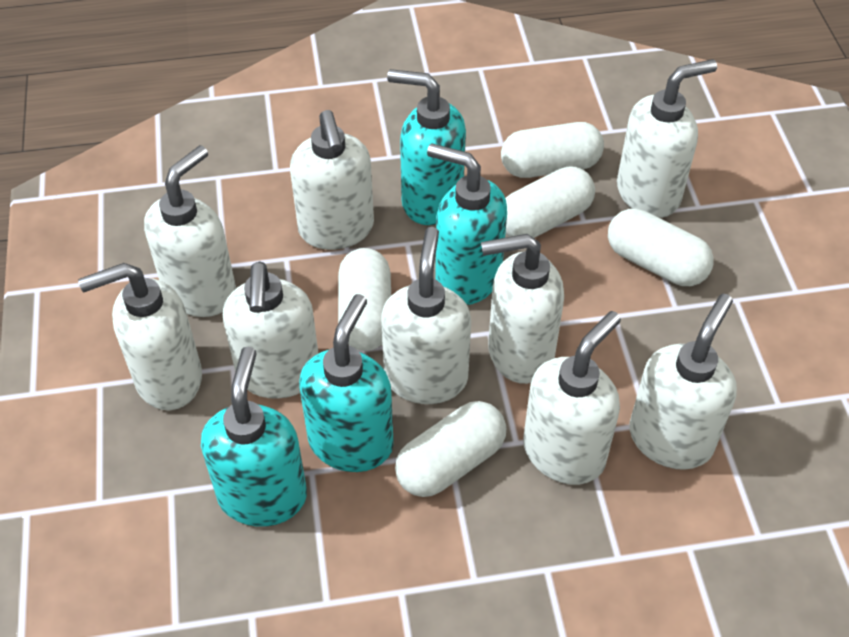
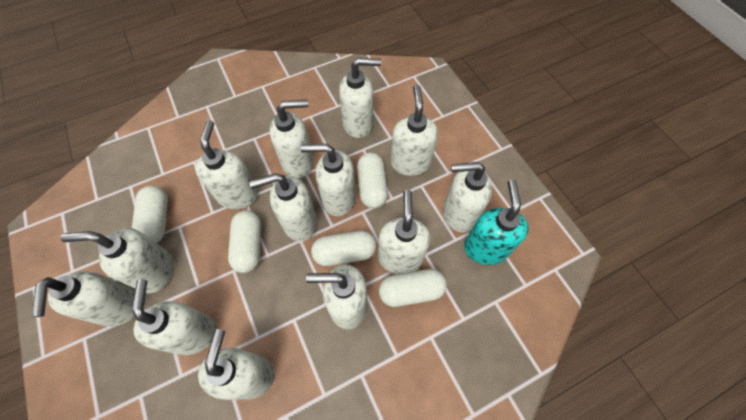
turquoise soap dispenser: 4 -> 1
white soap dispenser: 9 -> 13

